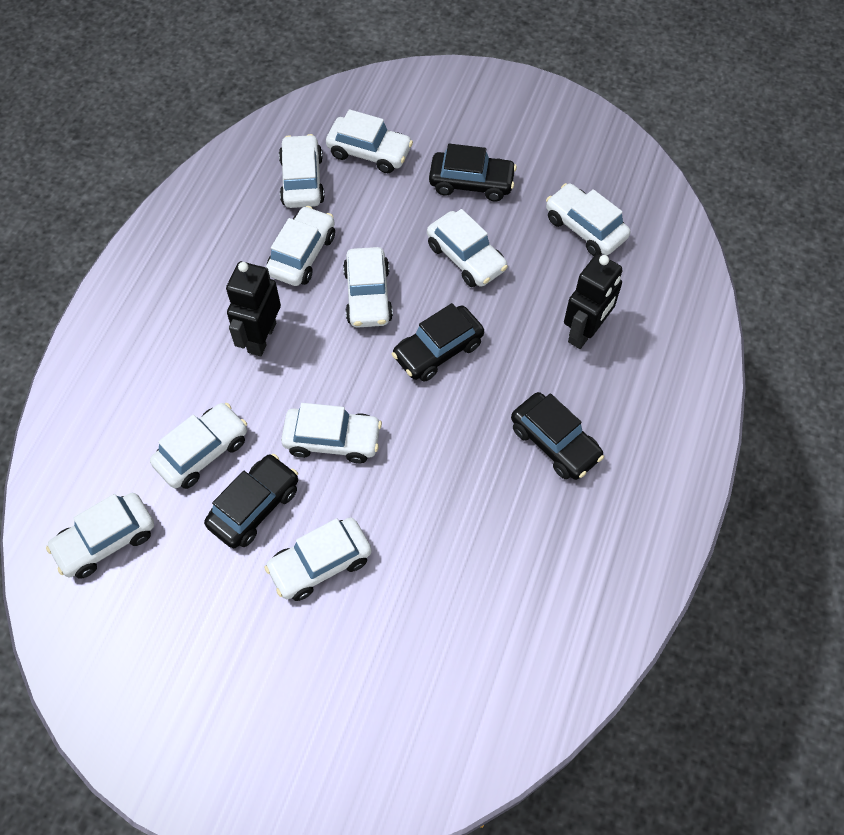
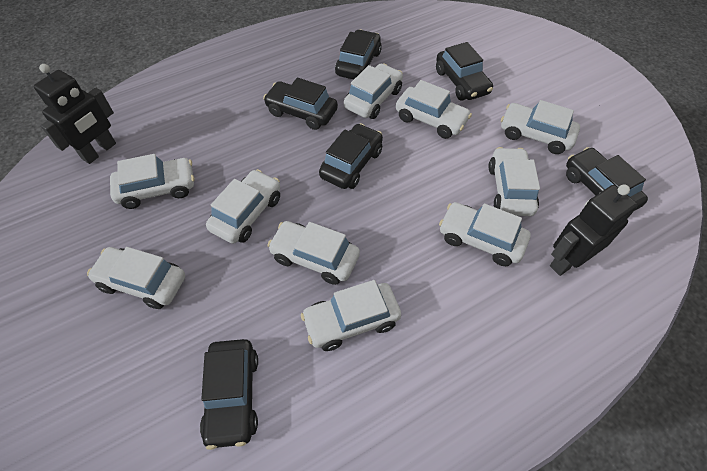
black car: 4 -> 6

